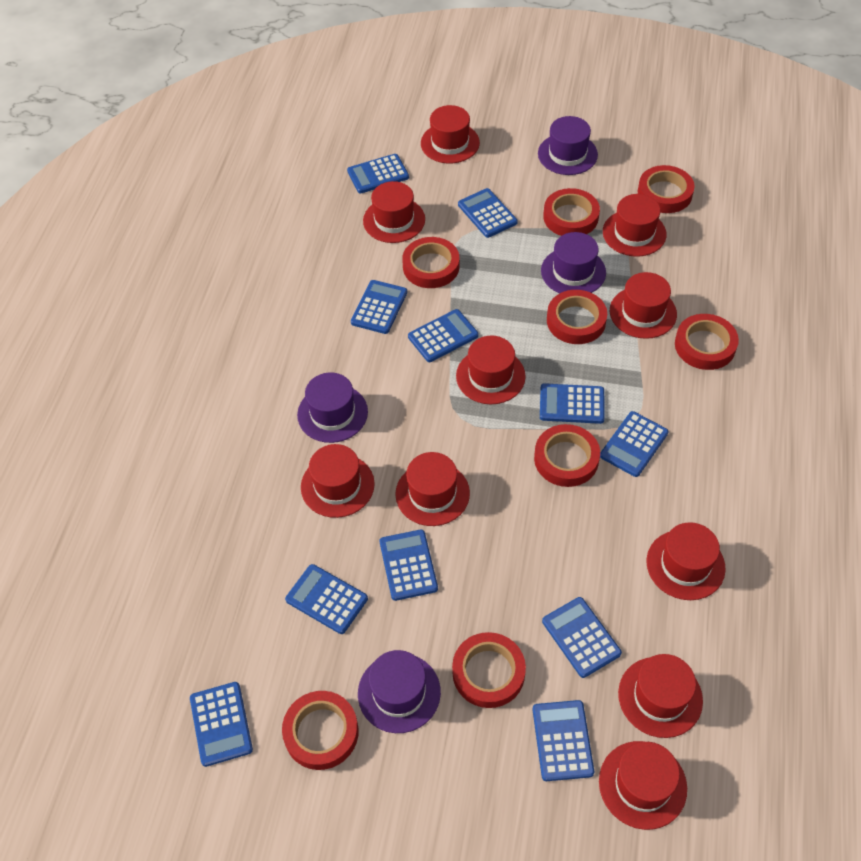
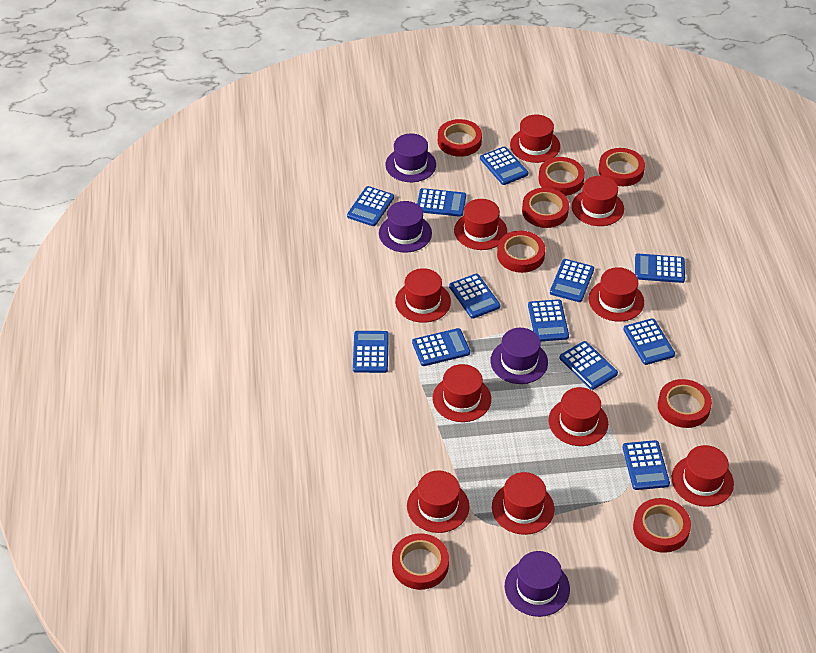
blue calculator: 11 -> 12

